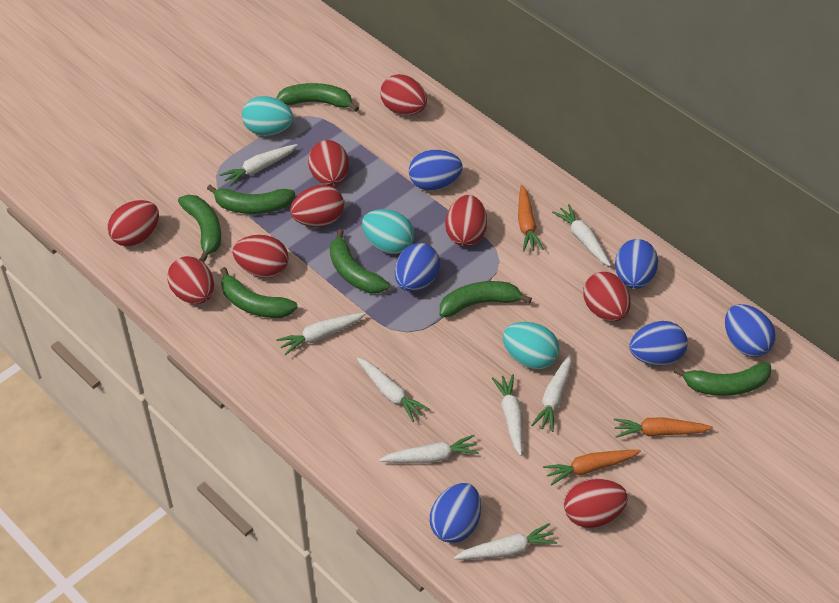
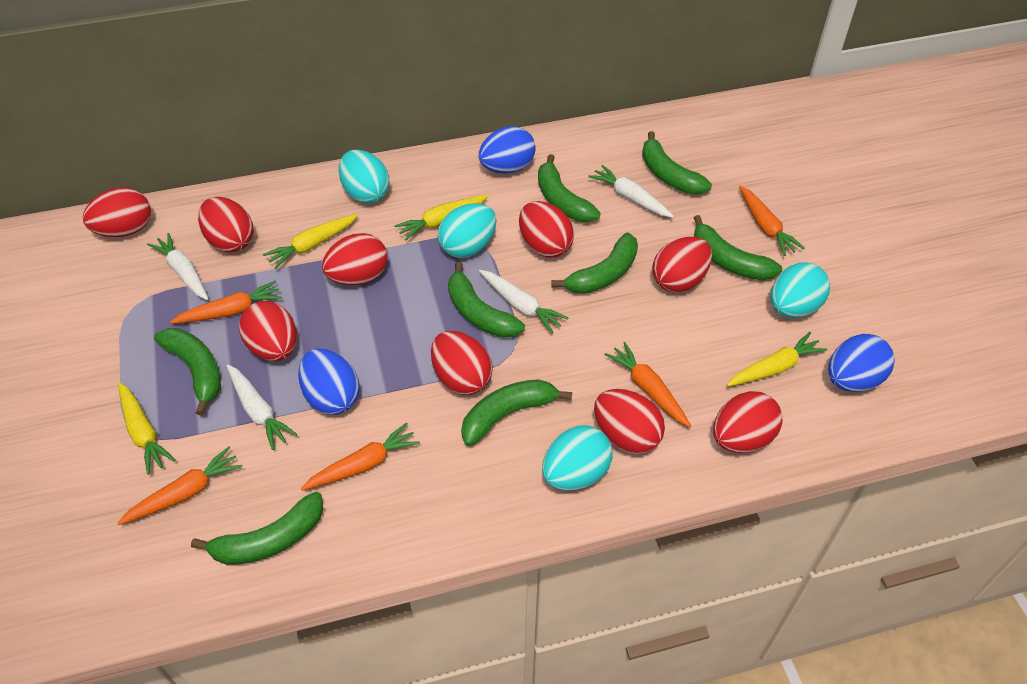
blue egg: 6 -> 3
green banana: 7 -> 8
orange carrot: 3 -> 5
turquoise egg: 3 -> 4
white carrot: 8 -> 4
yellow carrot: 0 -> 4

